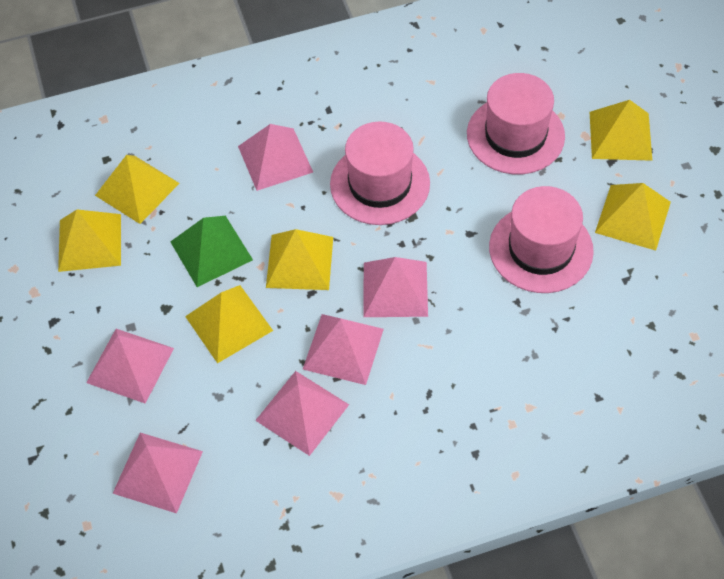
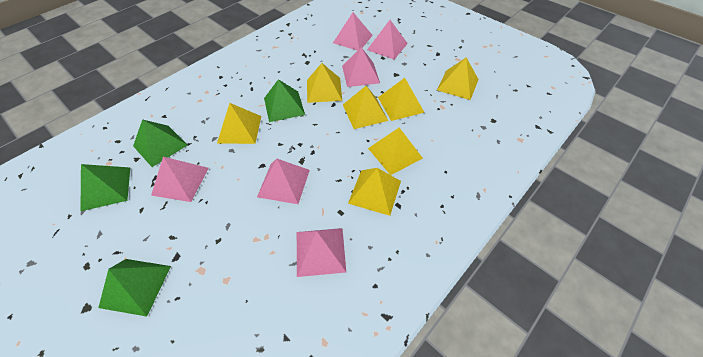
green pyramid: 1 -> 4
pink hat: 3 -> 0
yellow pyramid: 6 -> 7

